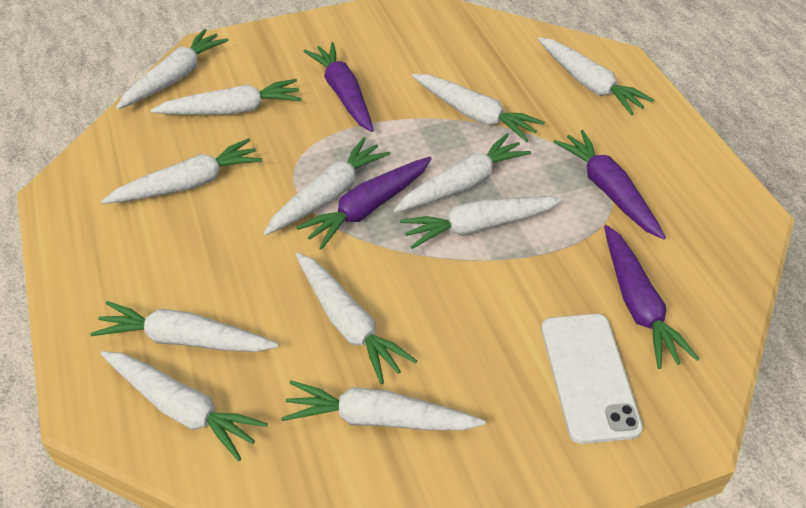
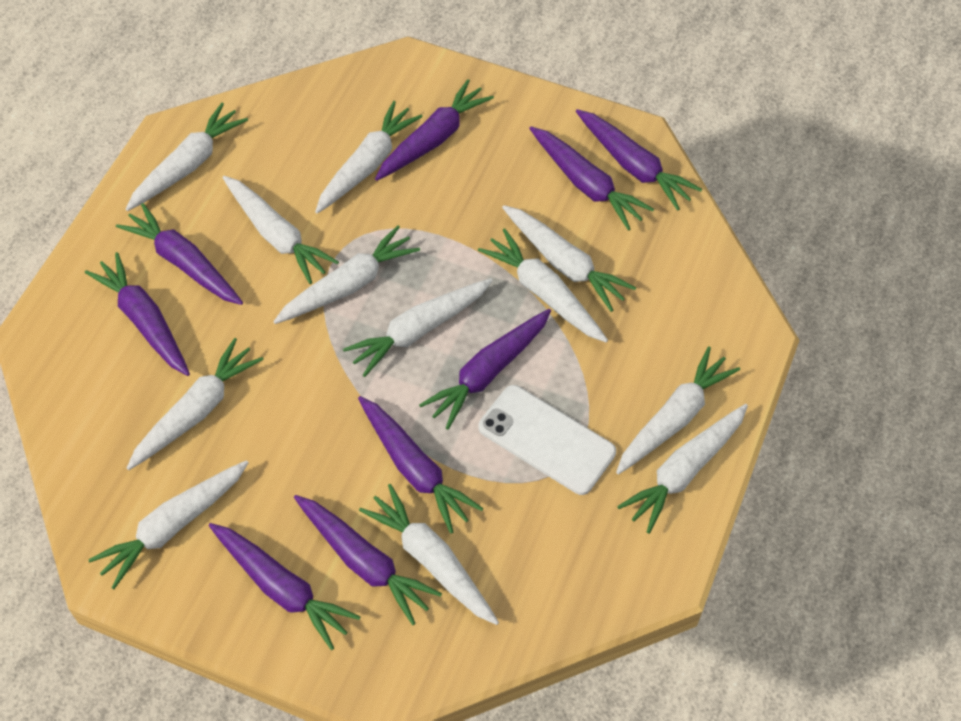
purple carrot: 4 -> 9

